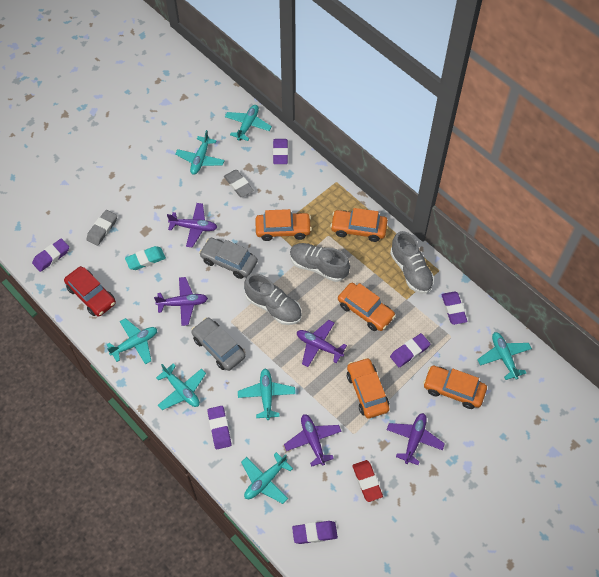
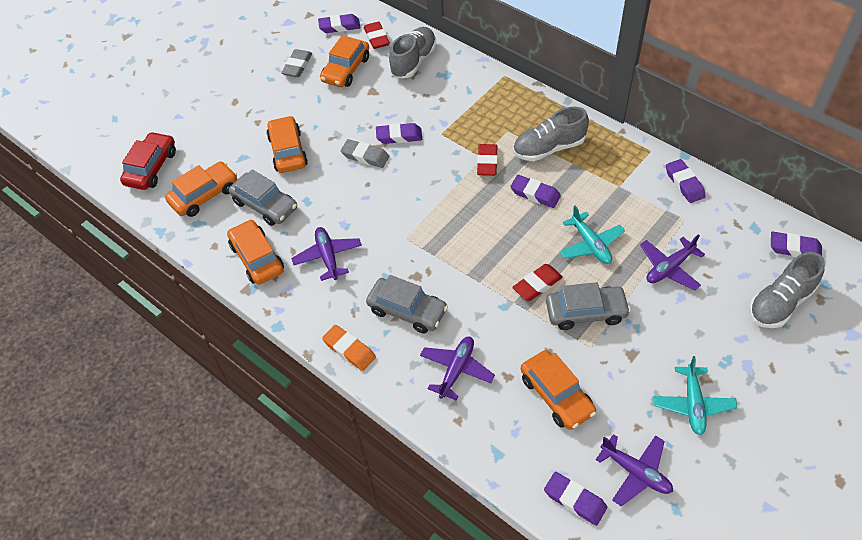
grey car: 2 -> 3
orange eraser: 0 -> 1
purple plane: 5 -> 4
red eraser: 1 -> 3
turquoise eraser: 1 -> 0
turquoise plane: 7 -> 2

